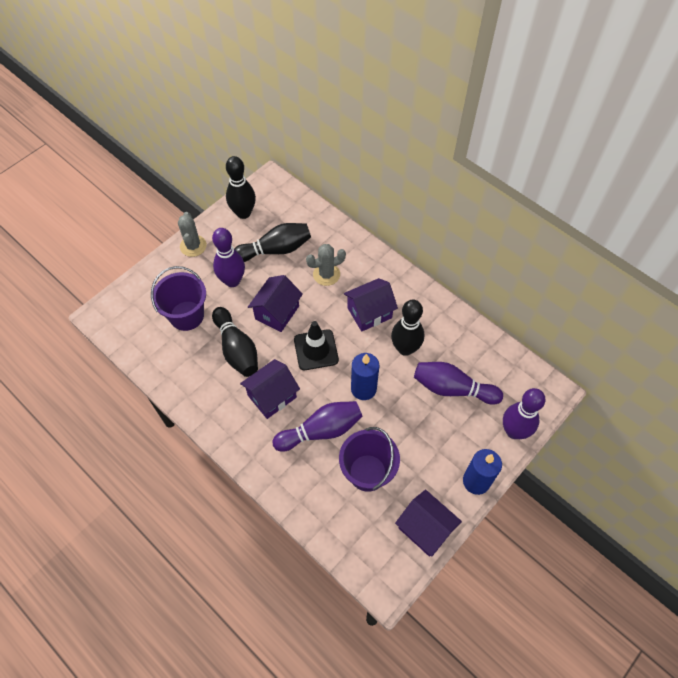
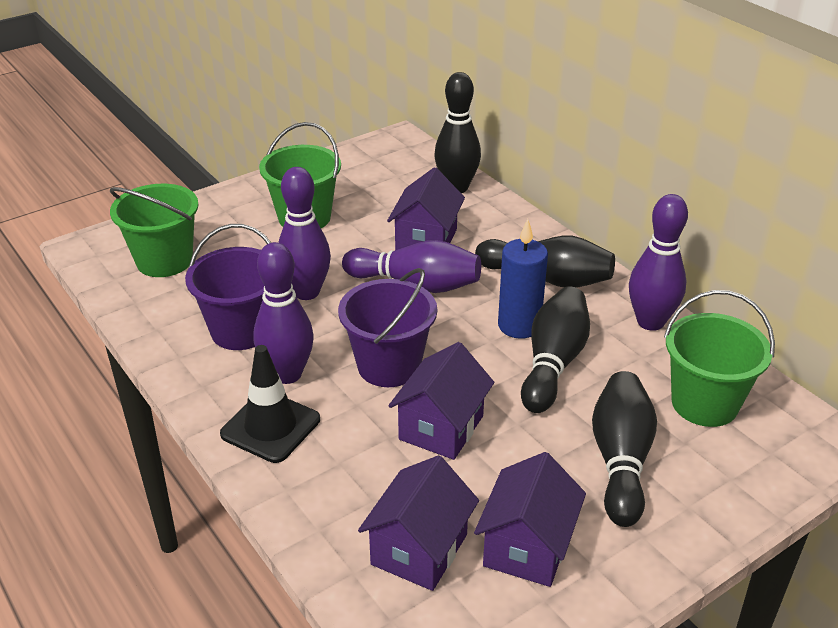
blue candle: 2 -> 1
green bucket: 0 -> 3
grey cactus: 2 -> 0

